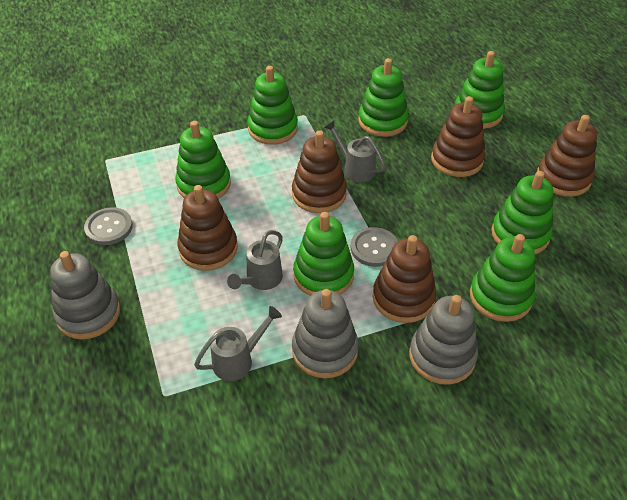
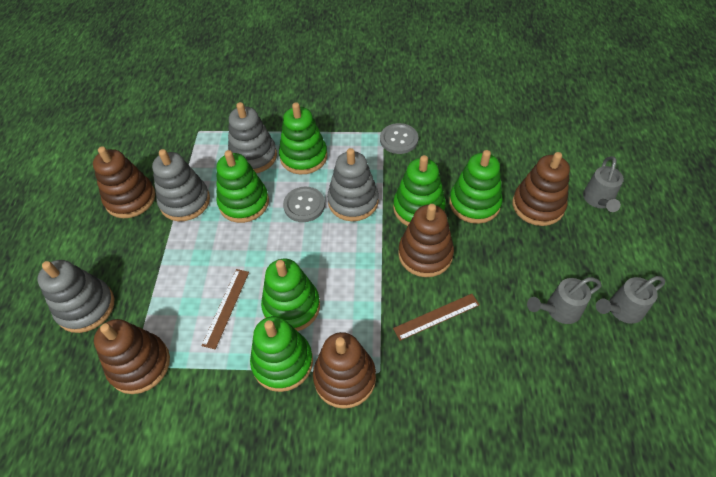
brown ruler: 0 -> 2
green stacking toy: 7 -> 6
grey stacking toy: 3 -> 4

